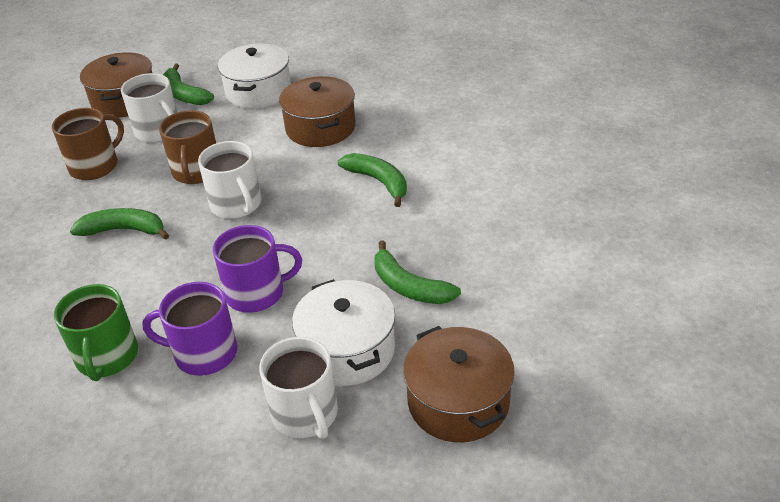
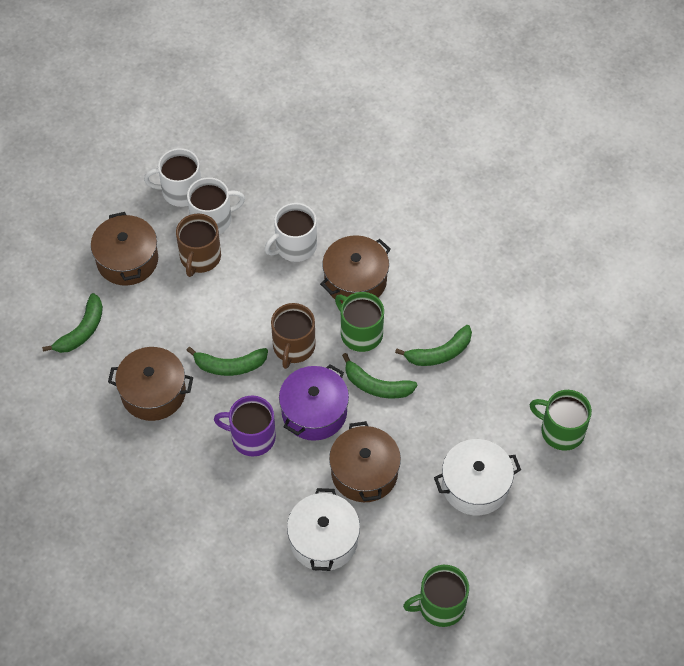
brown pot: 3 -> 4
green mug: 1 -> 3
purple mug: 2 -> 1
purple pot: 0 -> 1

